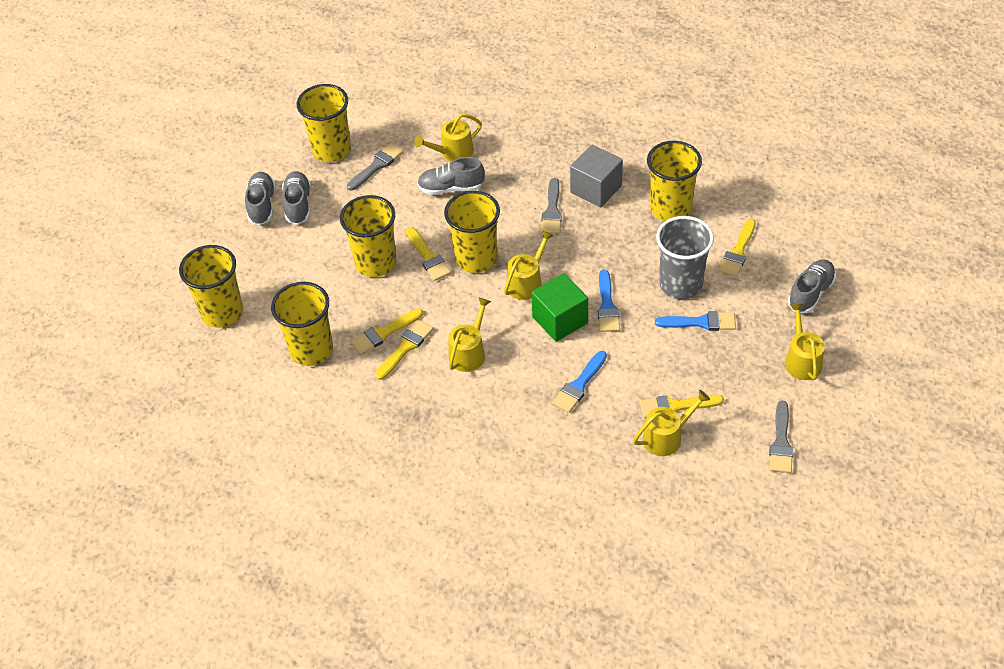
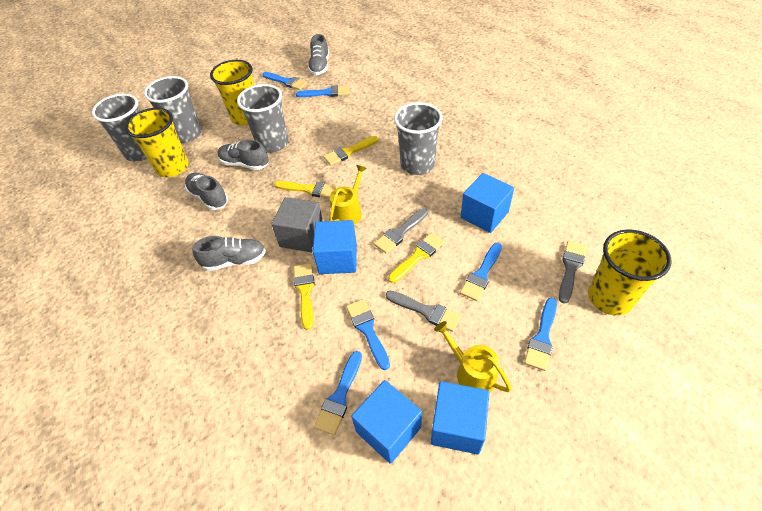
blue brush: 3 -> 6
blue cube: 0 -> 4
green cube: 1 -> 0
grey cup: 1 -> 4
yellow brush: 5 -> 4
yellow cup: 6 -> 3
yellow watering can: 5 -> 2

